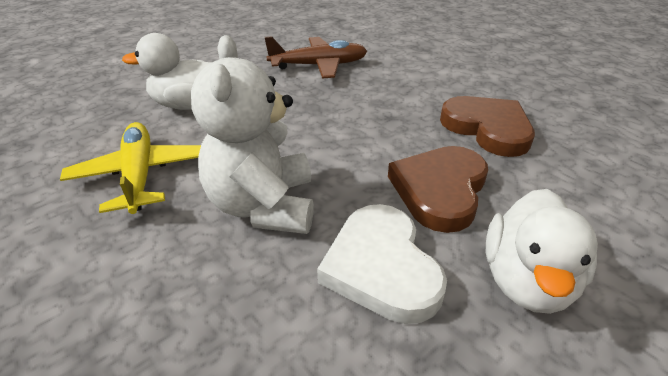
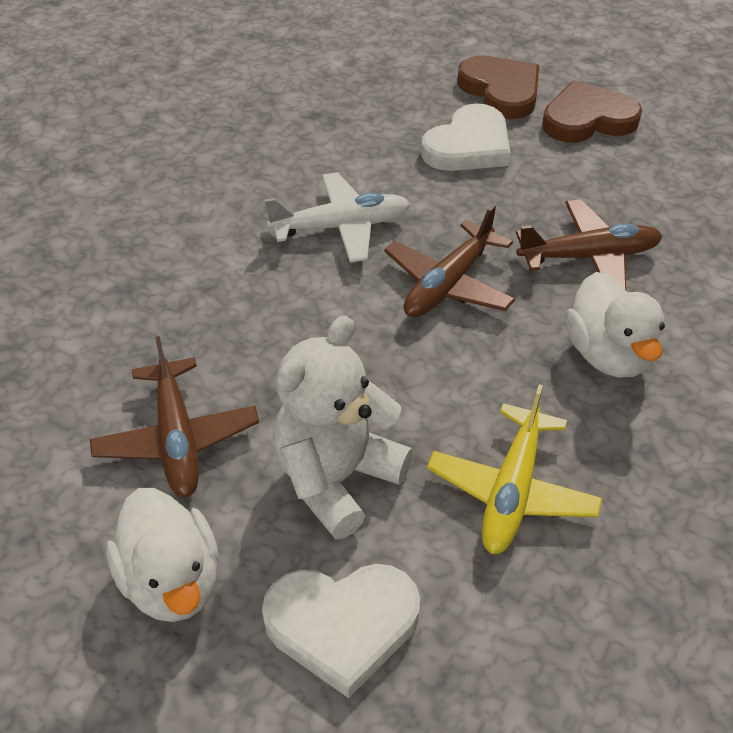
brown plane: 1 -> 3
white heart: 1 -> 2
white plane: 0 -> 1

